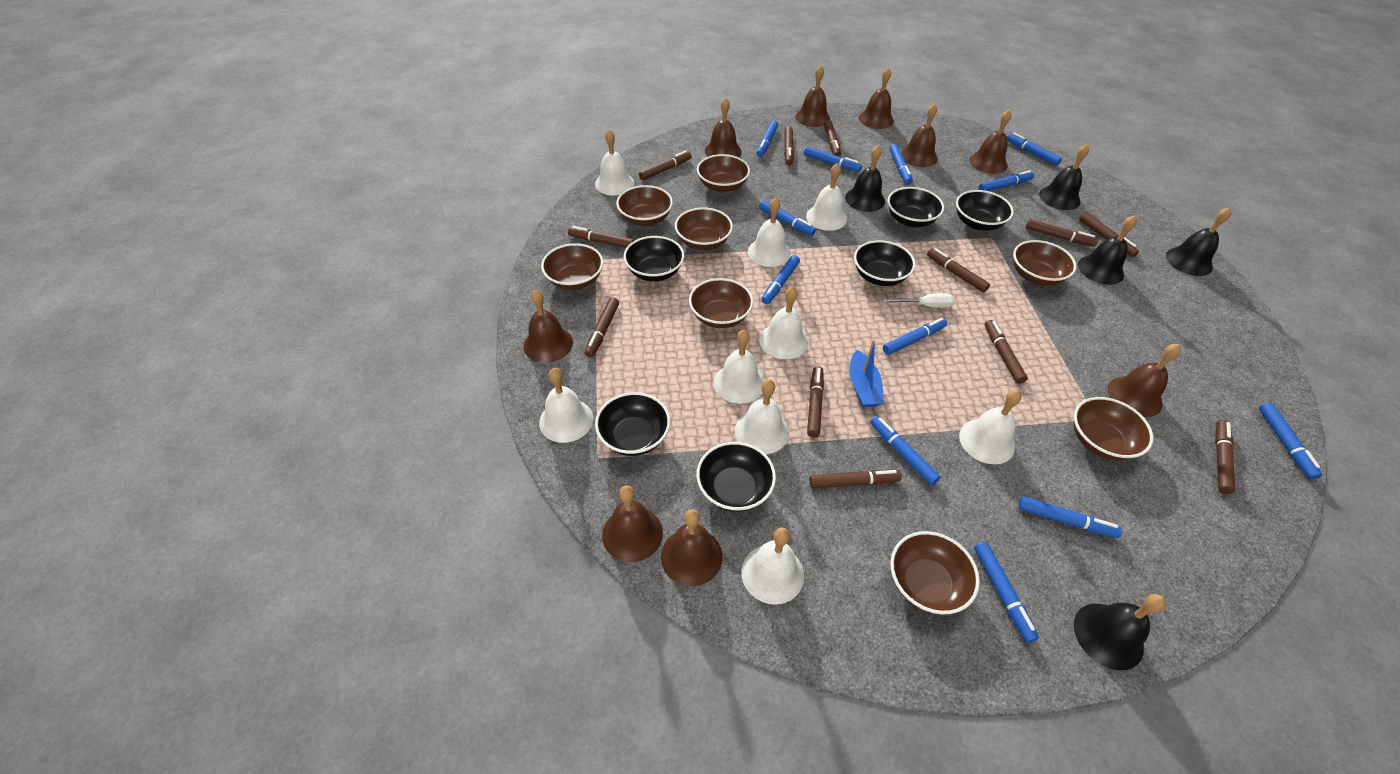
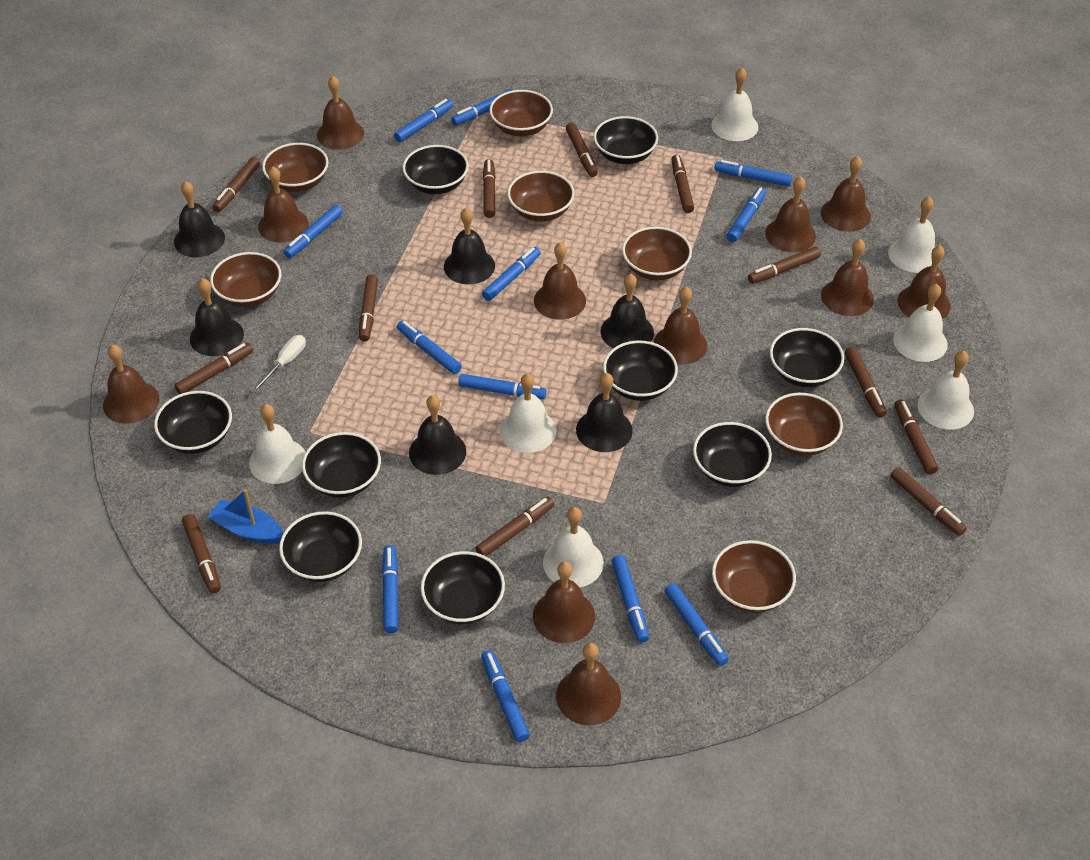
black bell: 5 -> 6
black bowl: 6 -> 9
brown bell: 9 -> 11
brown bowl: 8 -> 7
white bell: 9 -> 7

